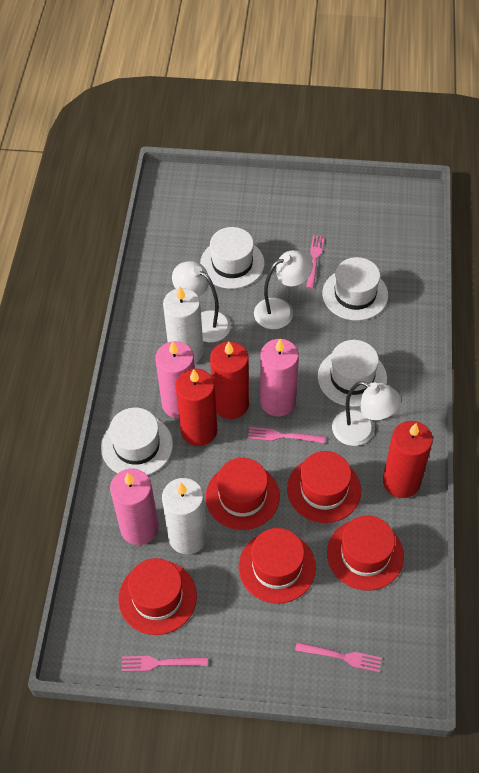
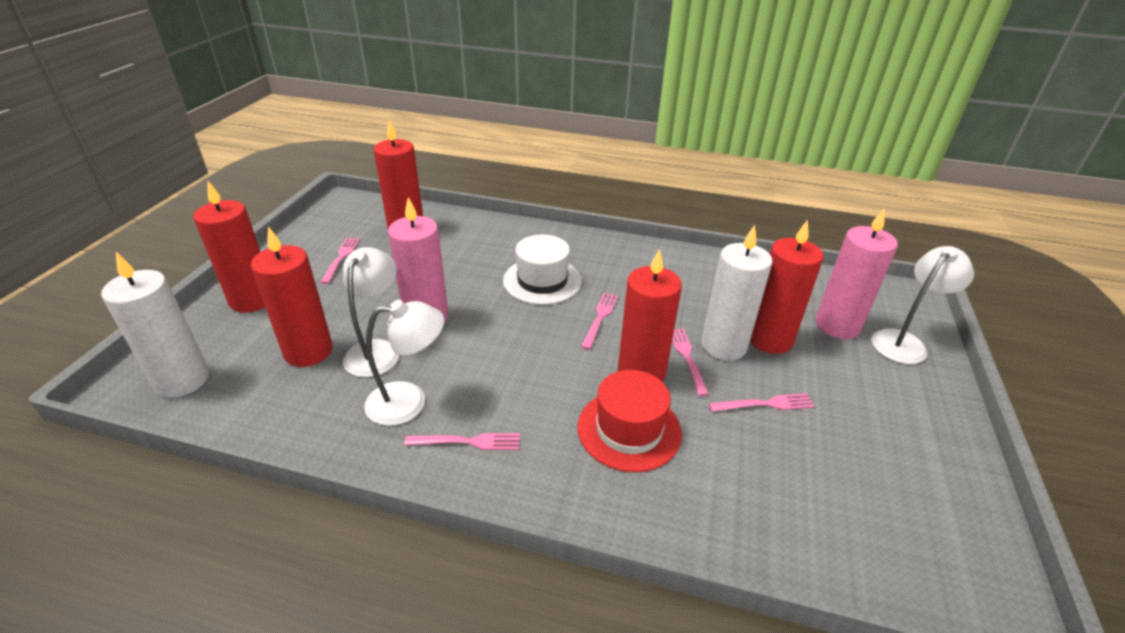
pink candle: 3 -> 2
pink fork: 4 -> 5
red candle: 3 -> 5
red hat: 5 -> 1
white hat: 4 -> 1

